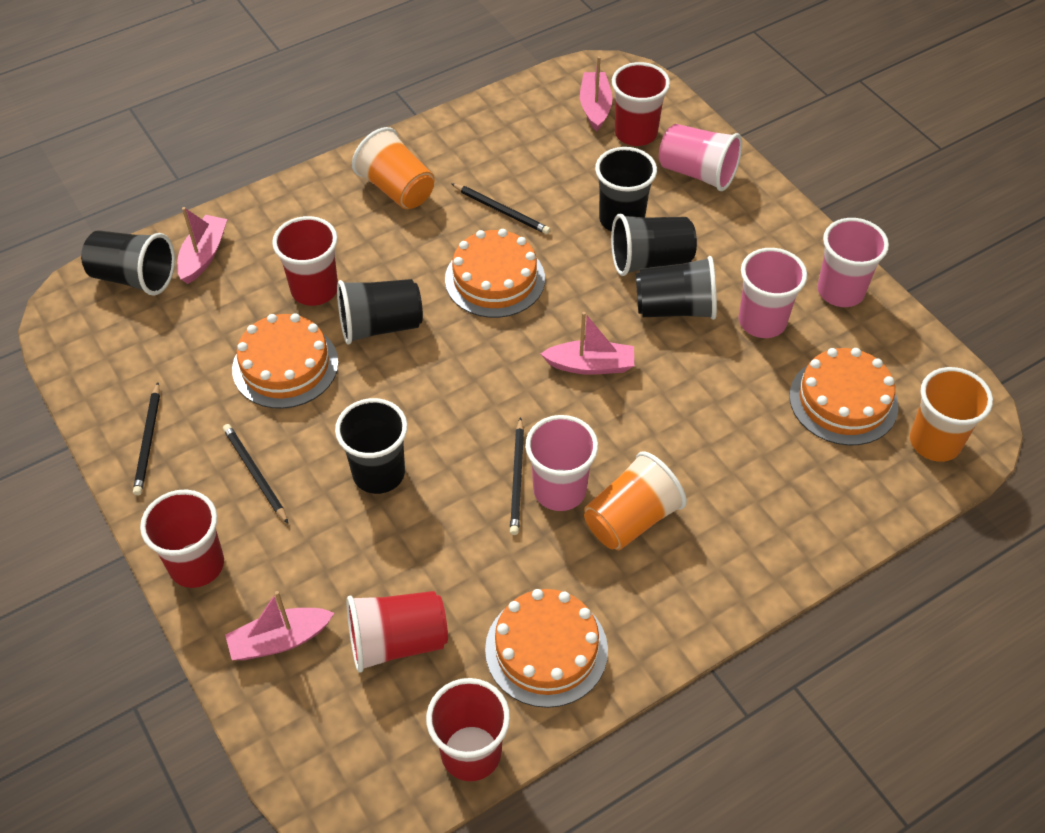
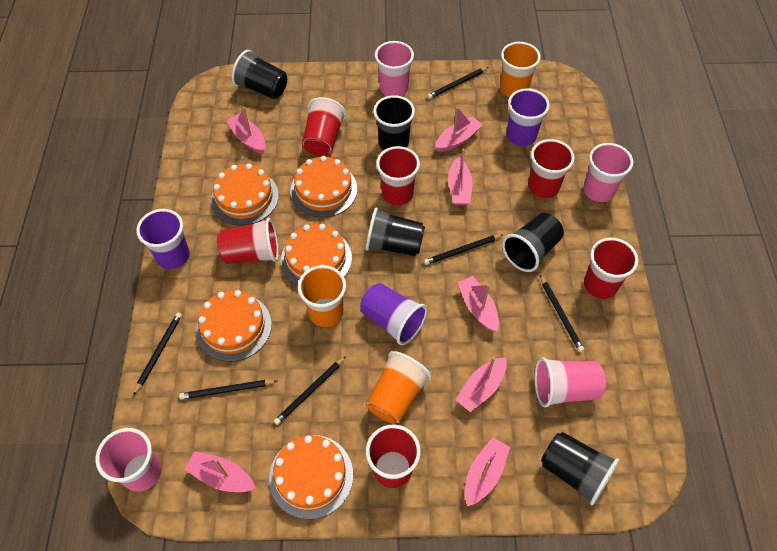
black cup: 6 -> 5
black pencil: 4 -> 6
orange cake: 4 -> 5
pink boat: 4 -> 7
purple cup: 0 -> 3
red cup: 5 -> 6

